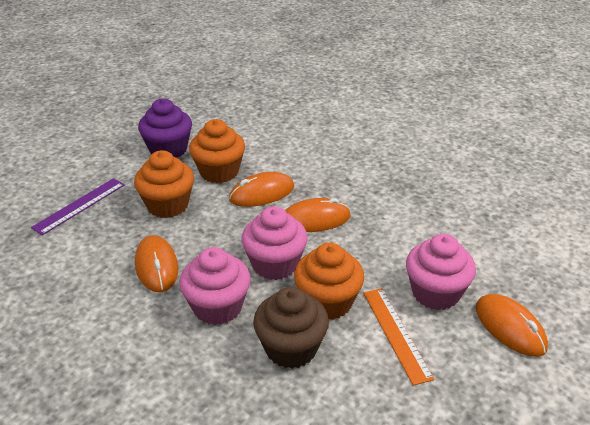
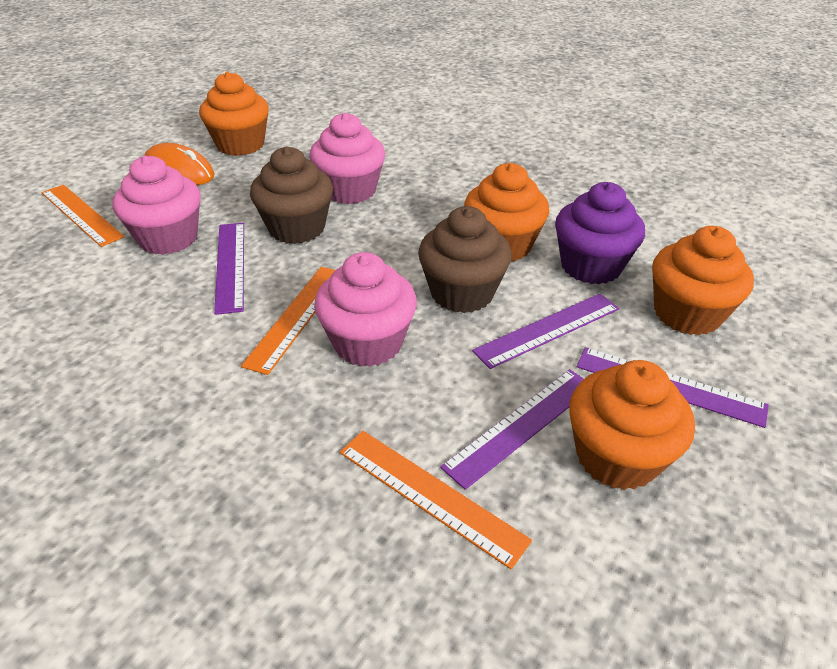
brown cupcake: 1 -> 2
orange cupcake: 3 -> 4
orange mouse: 4 -> 1
orange ruler: 1 -> 3
purple ruler: 1 -> 4

